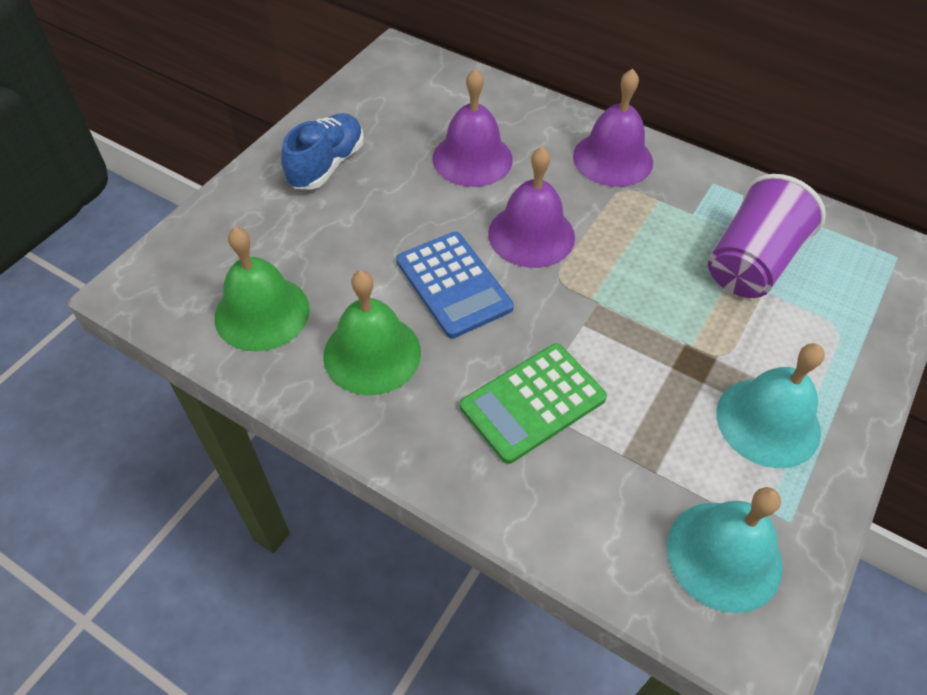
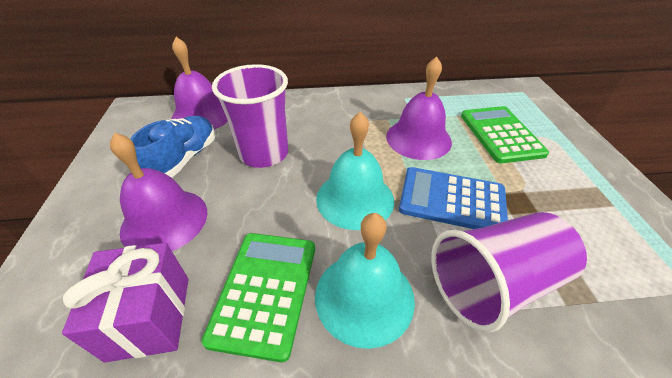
green bell: 2 -> 0
green calculator: 1 -> 2
purple cup: 1 -> 2
purple gift: 0 -> 1

